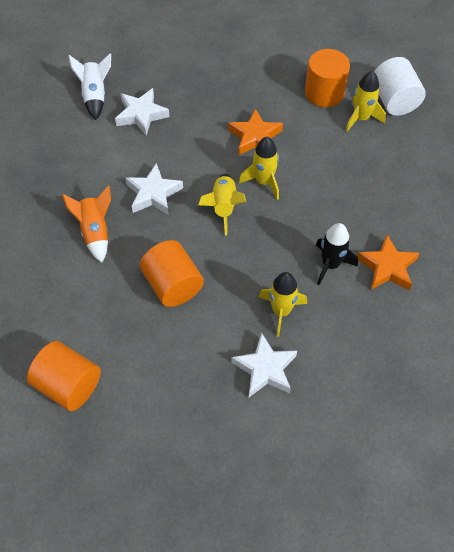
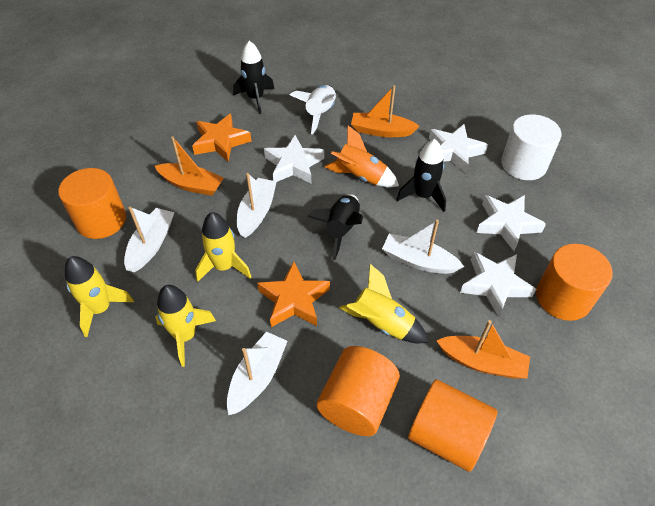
black rocket: 1 -> 3
orange boat: 0 -> 3
orange cylinder: 3 -> 4
white boat: 0 -> 4
white star: 3 -> 4

